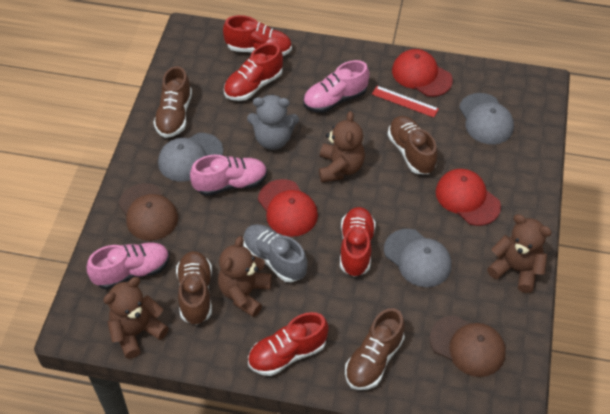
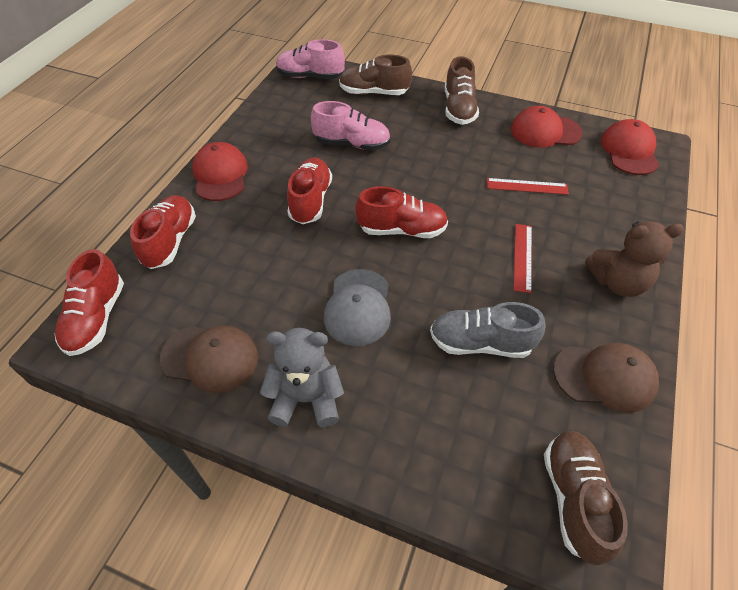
brown shoe: 4 -> 3
brown teddy bear: 4 -> 1
grey cap: 3 -> 1
pink shoe: 3 -> 2
red ruler: 1 -> 2

